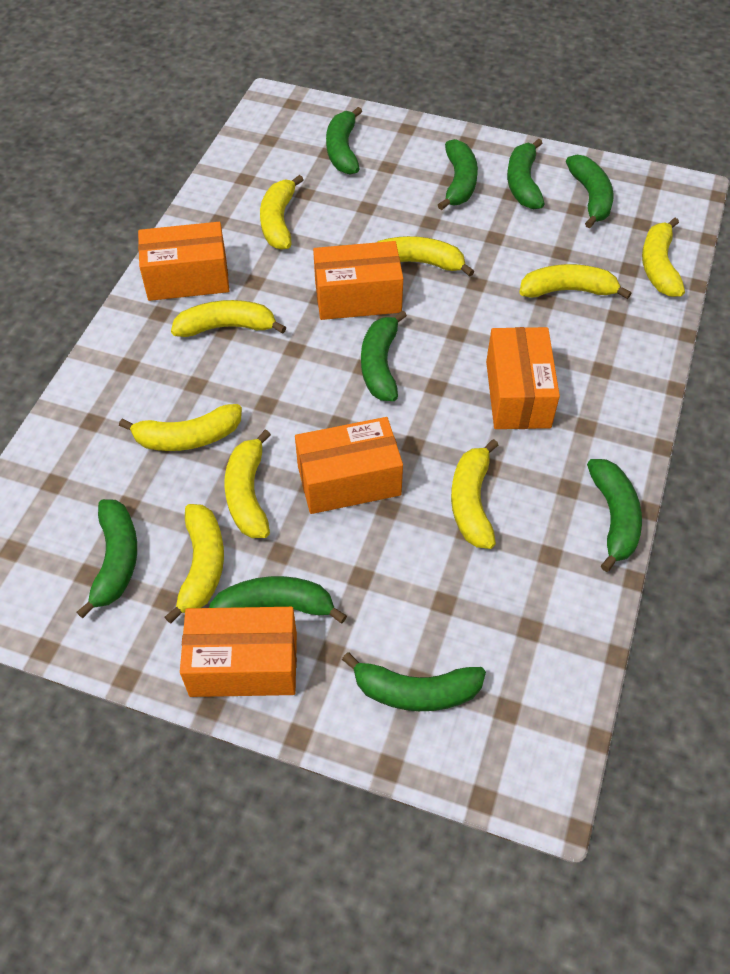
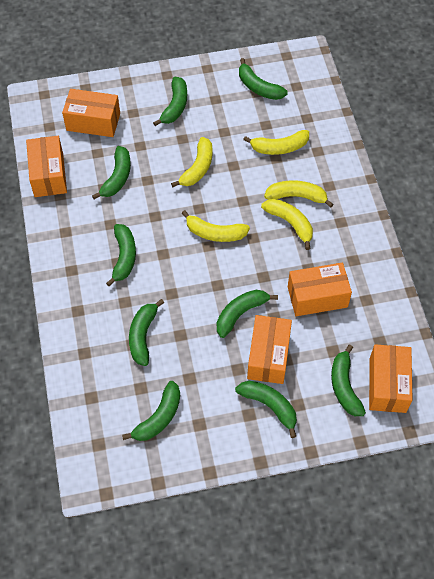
yellow banana: 9 -> 5

